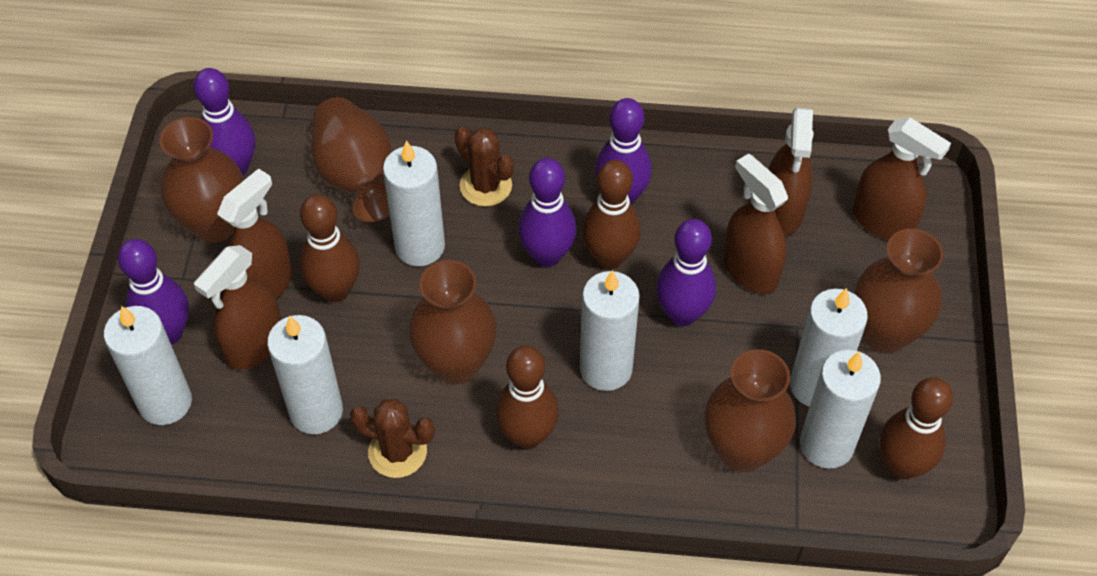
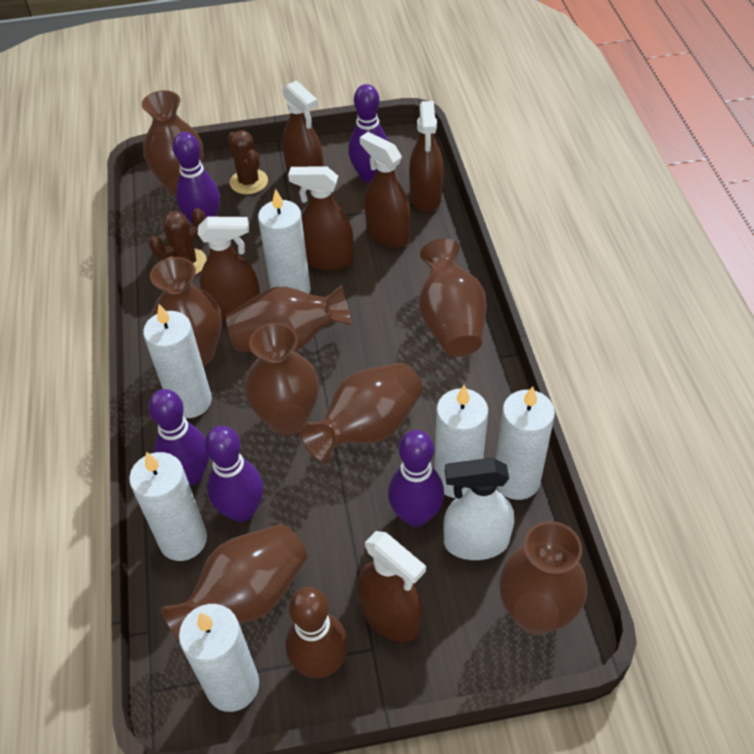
brown bowling pin: 4 -> 1
brown spray bottle: 5 -> 6
brown vase: 5 -> 8
white spray bottle: 0 -> 1

